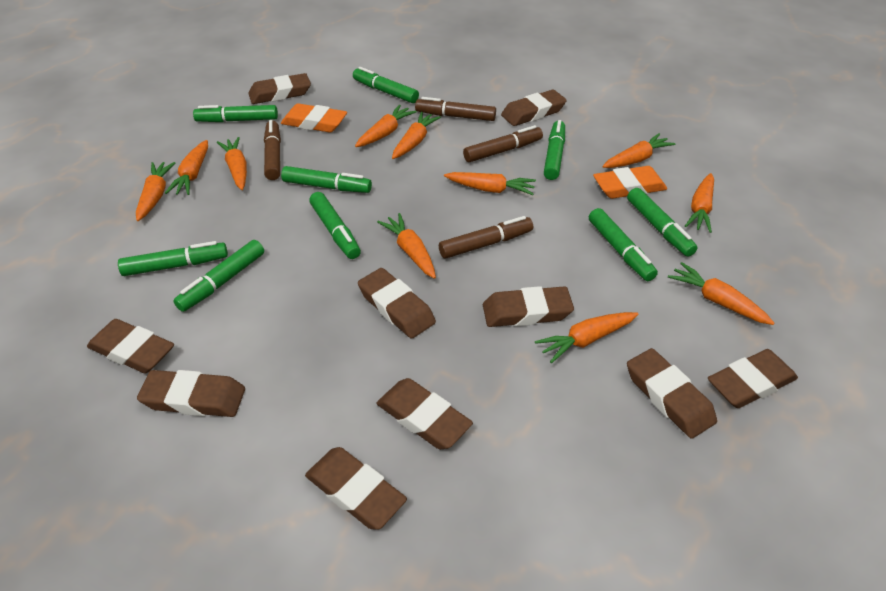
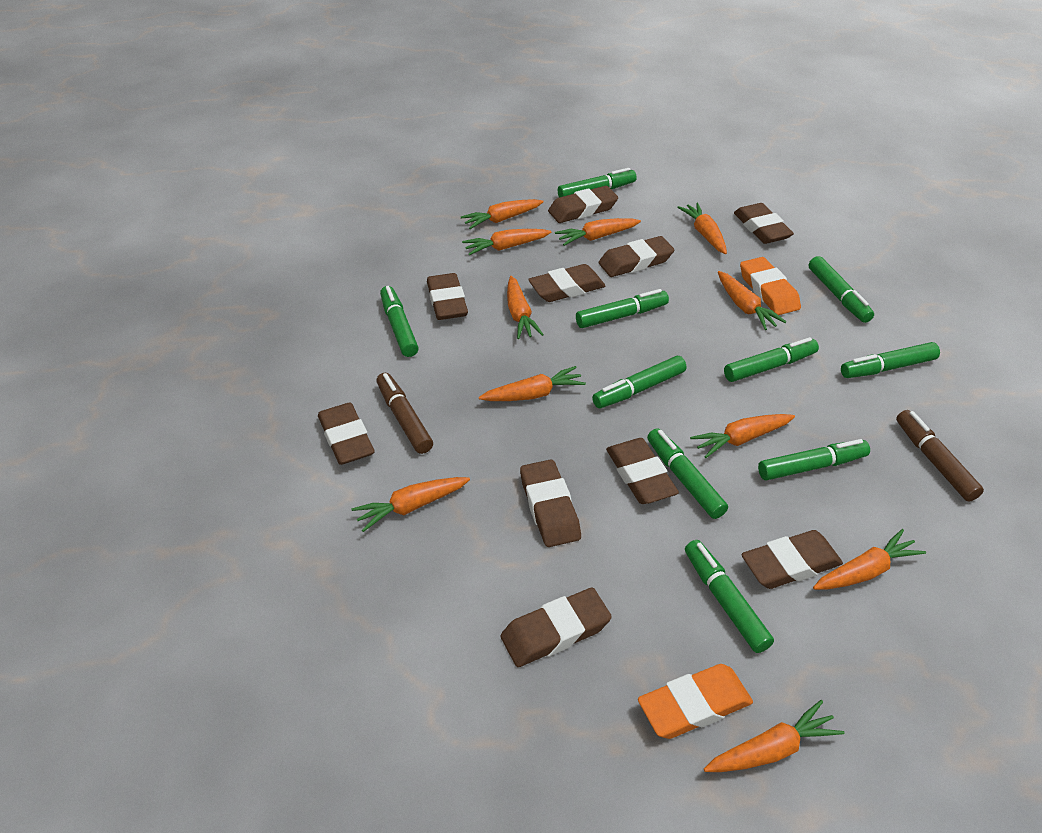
brown marker: 4 -> 2
green marker: 9 -> 10

